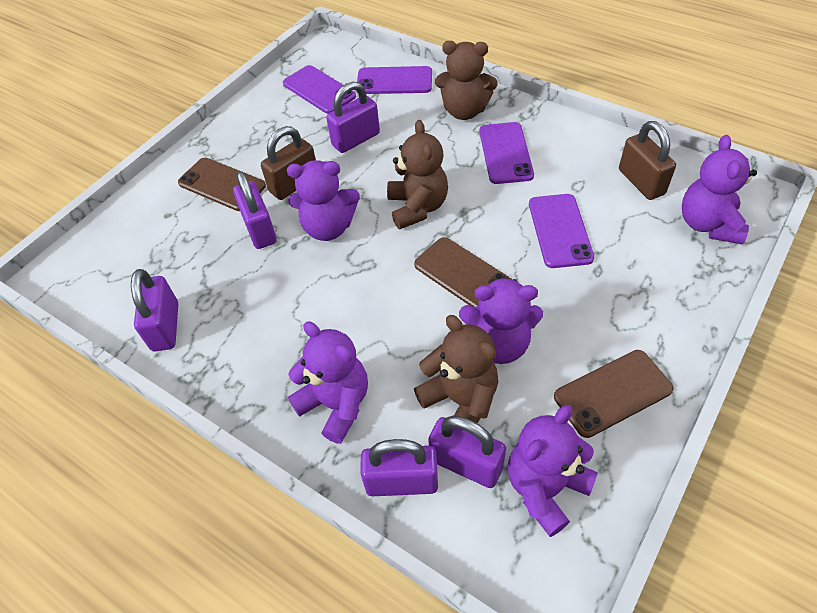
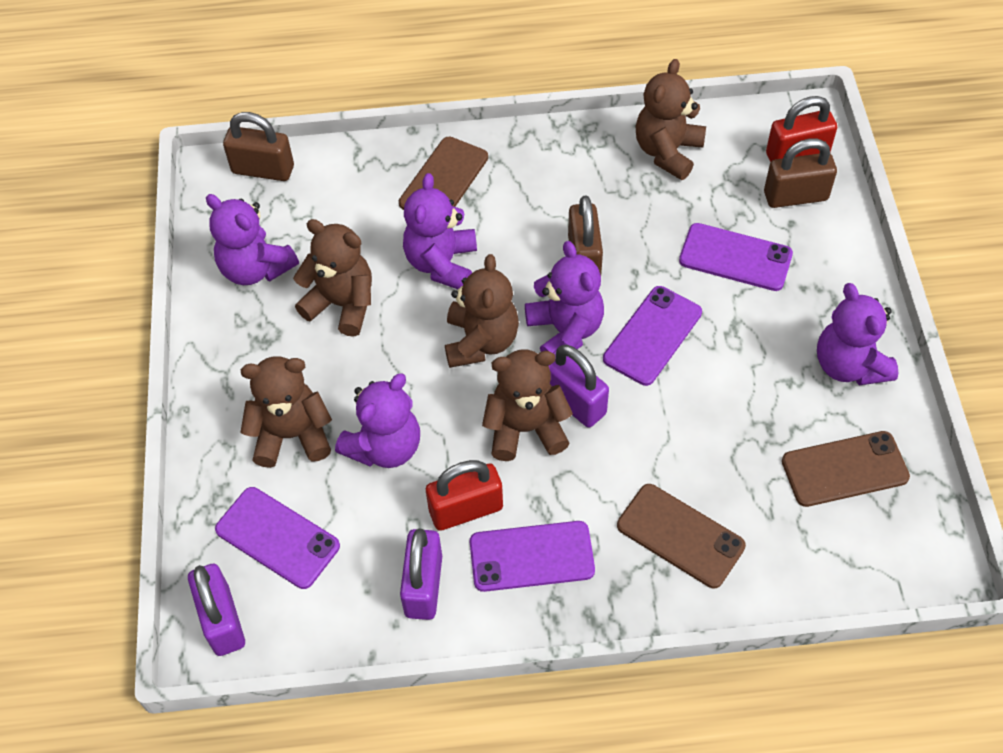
brown padlock: 2 -> 3
brown teddy bear: 3 -> 5
purple padlock: 5 -> 3
red padlock: 0 -> 2

